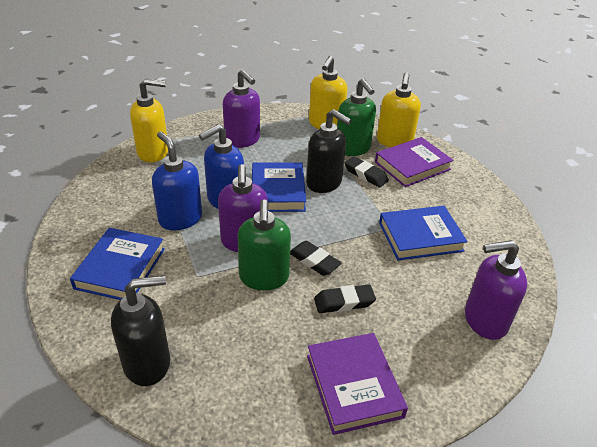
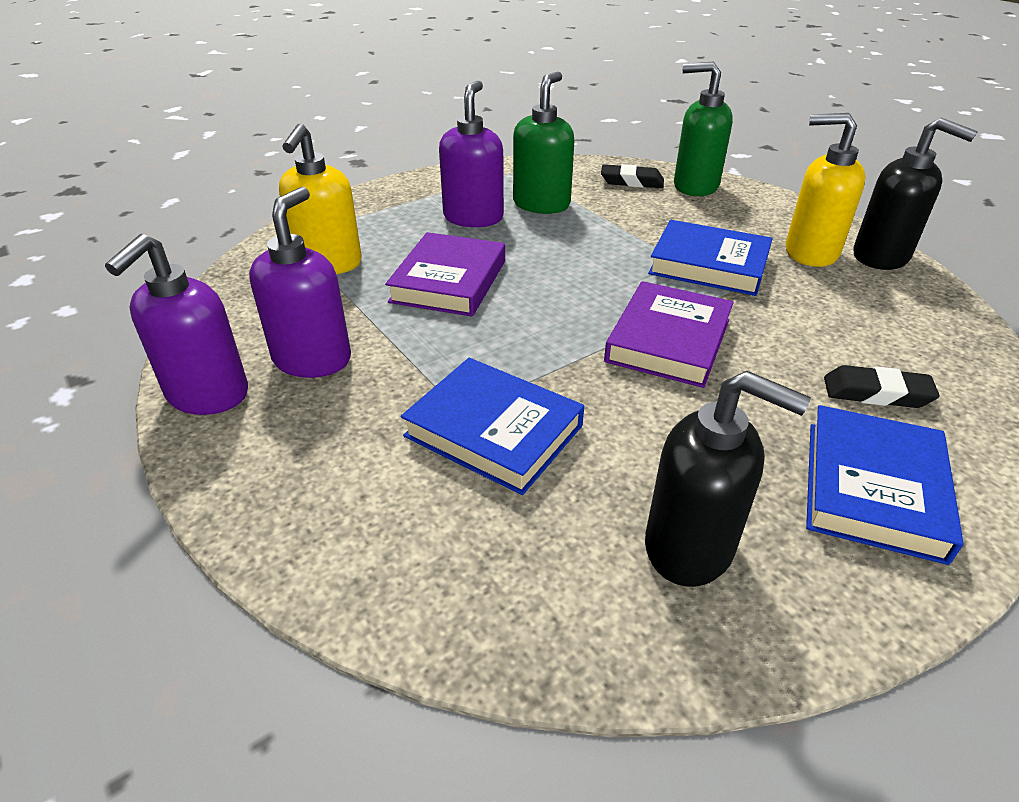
black eraser: 3 -> 2
blue soap dispenser: 2 -> 0
yellow soap dispenser: 3 -> 2

